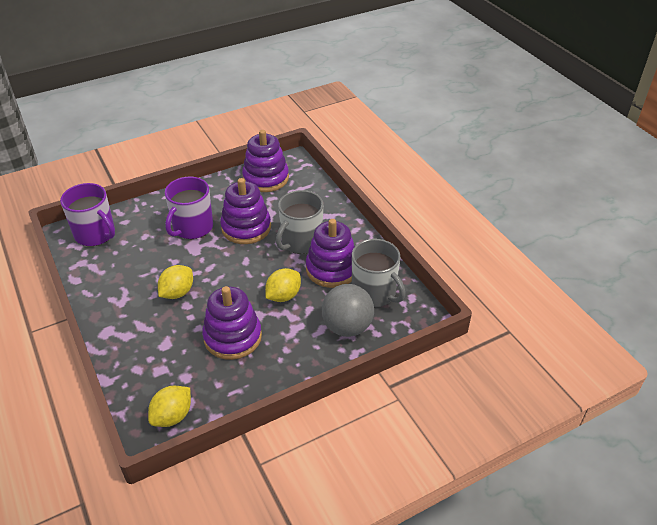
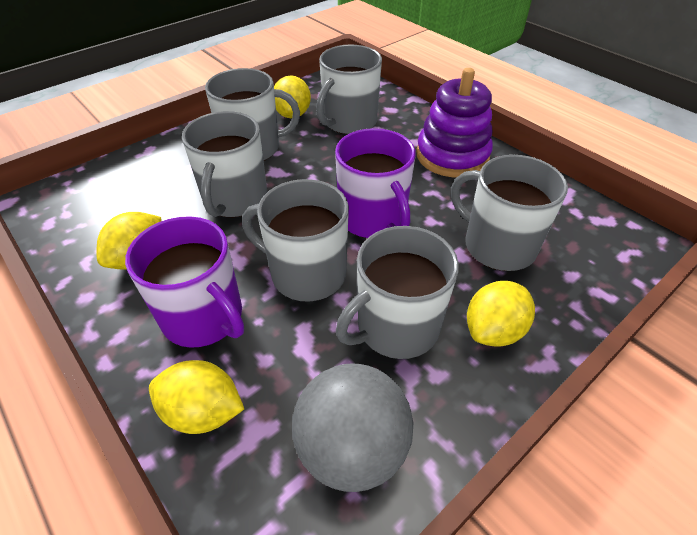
grey mug: 2 -> 6
purple stacking toy: 4 -> 1
yellow lemon: 3 -> 4

